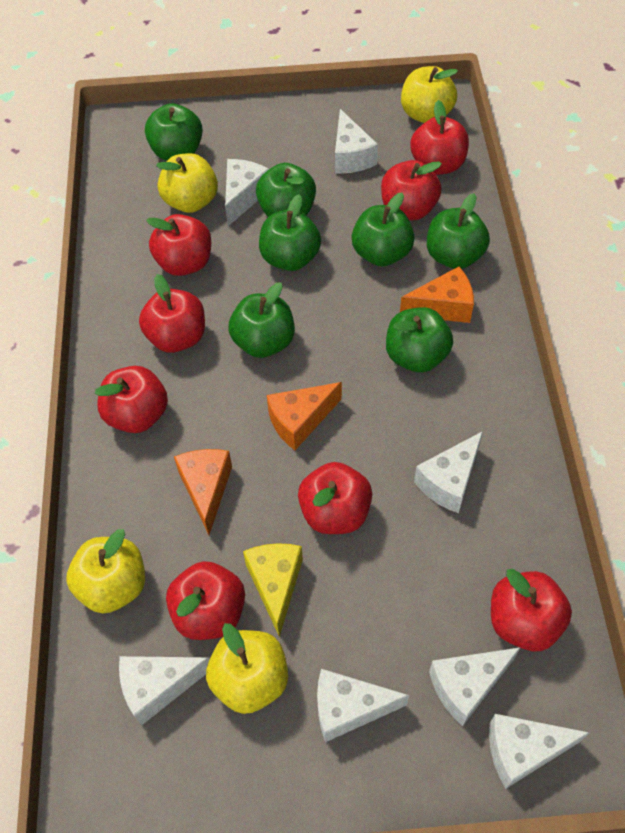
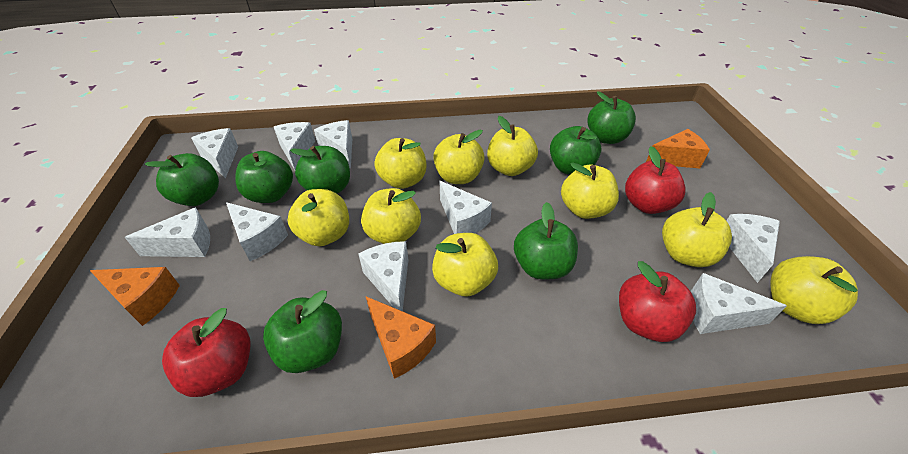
red apple: 8 -> 3
white cheese: 7 -> 9
yellow apple: 4 -> 9
yellow cheese: 1 -> 0

